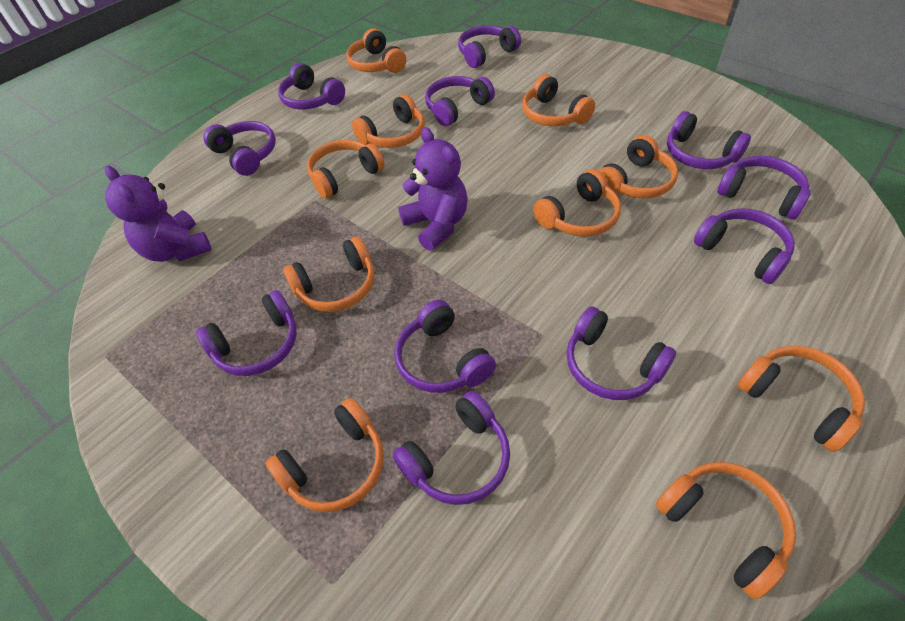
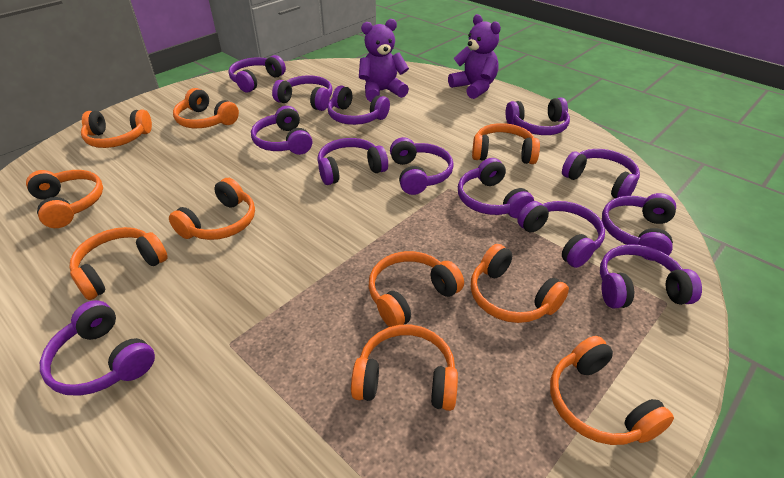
purple headphones: 11 -> 13

